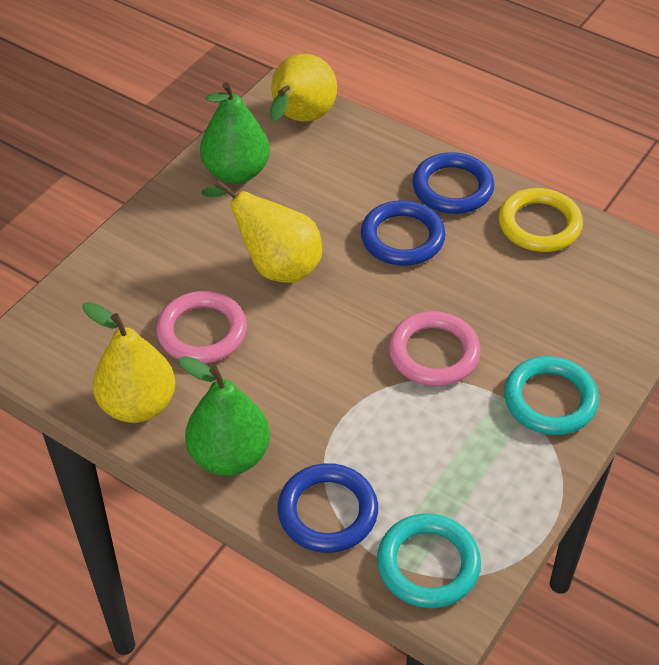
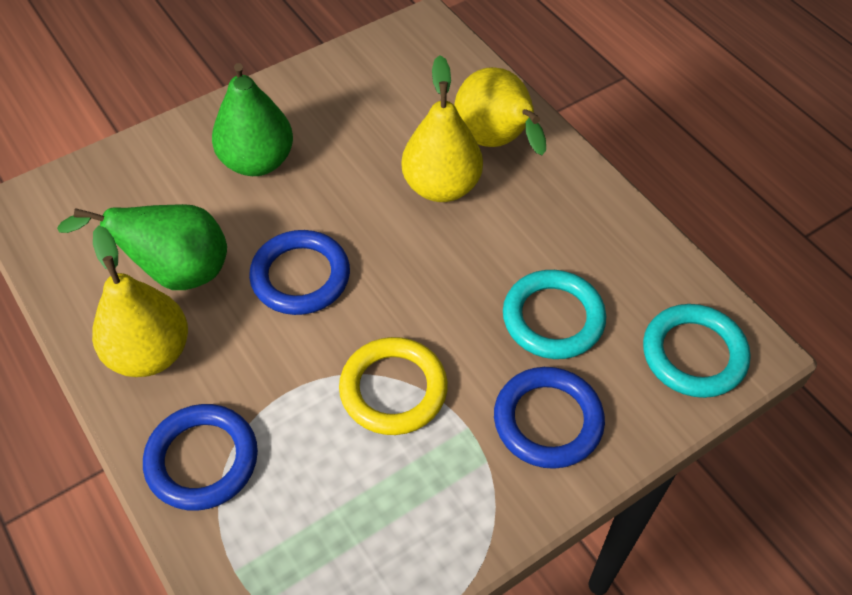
pink ring: 2 -> 0

